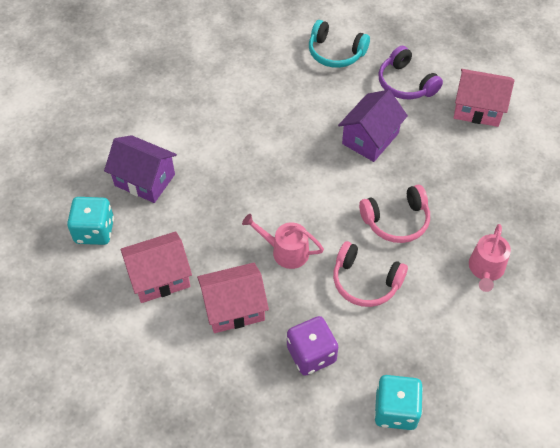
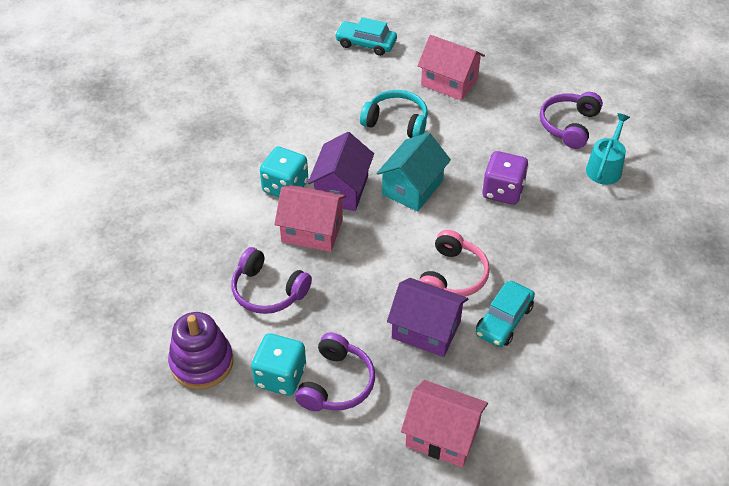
pink headphones: 2 -> 1
pink watering can: 2 -> 0
purple headphones: 1 -> 3
purple stacking toy: 0 -> 1
turquoise car: 0 -> 2
turquoise house: 0 -> 1
turquoise watering can: 0 -> 1

